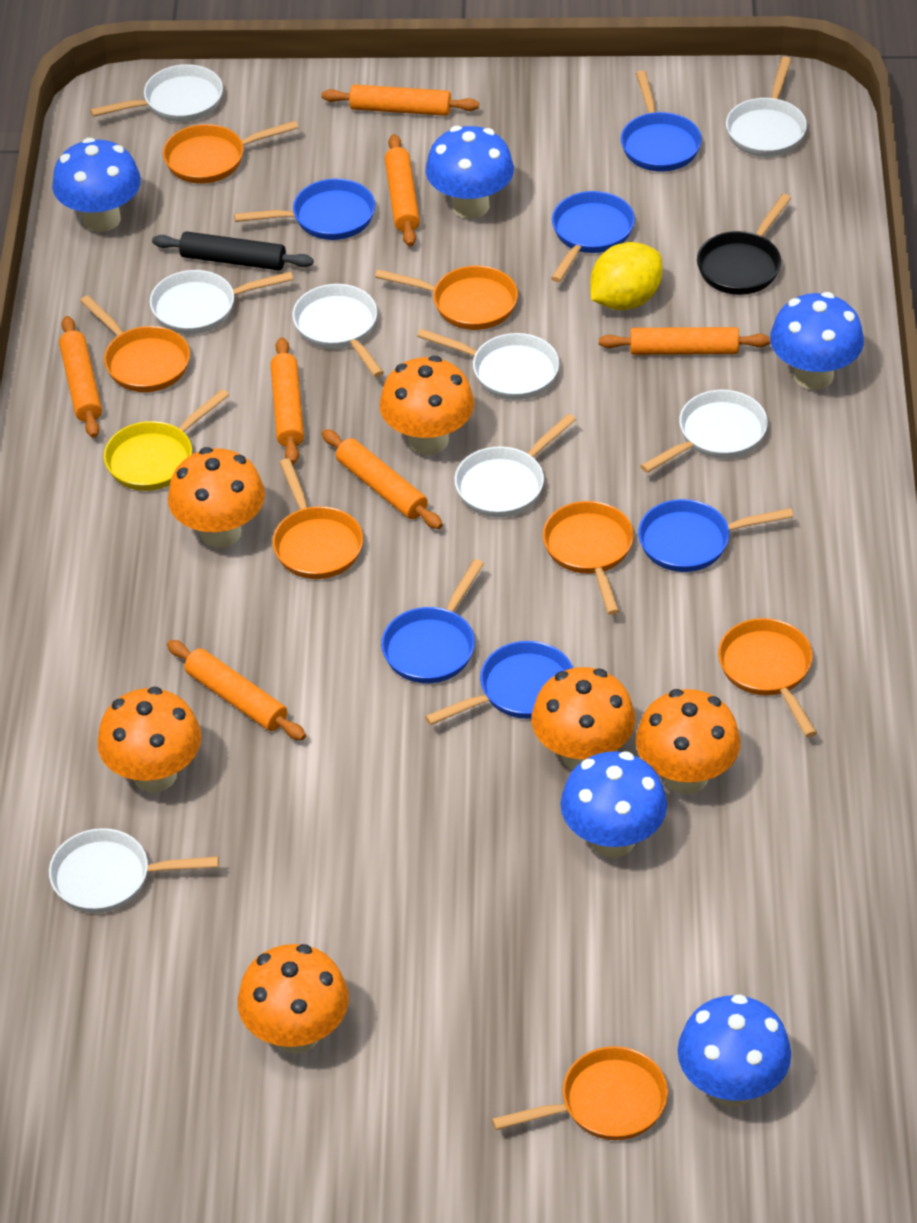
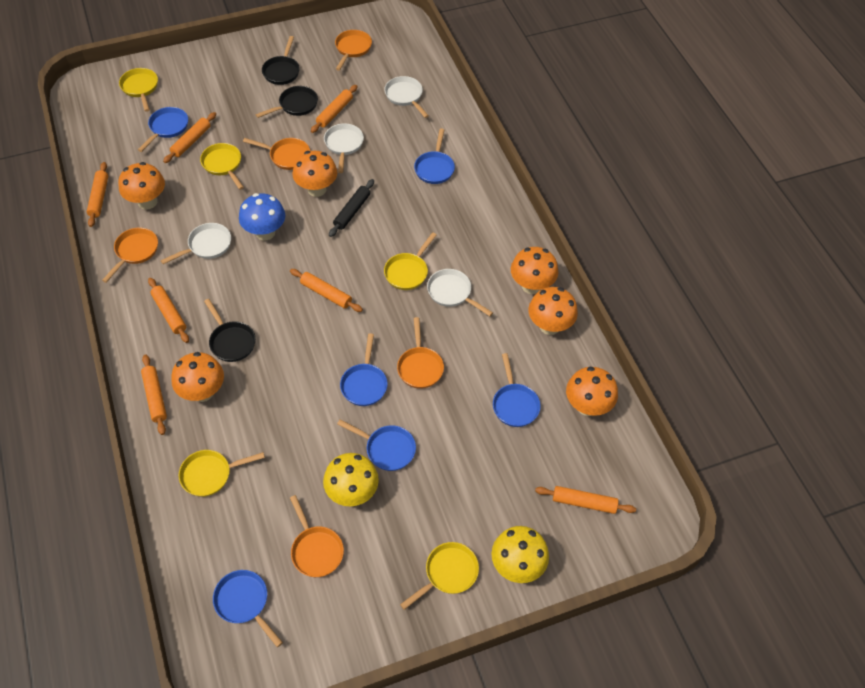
black pan: 1 -> 3
blue mushroom: 5 -> 1
orange pan: 7 -> 5
white pan: 8 -> 4
yellow lemon: 1 -> 0
yellow mushroom: 0 -> 2
yellow pan: 1 -> 5

